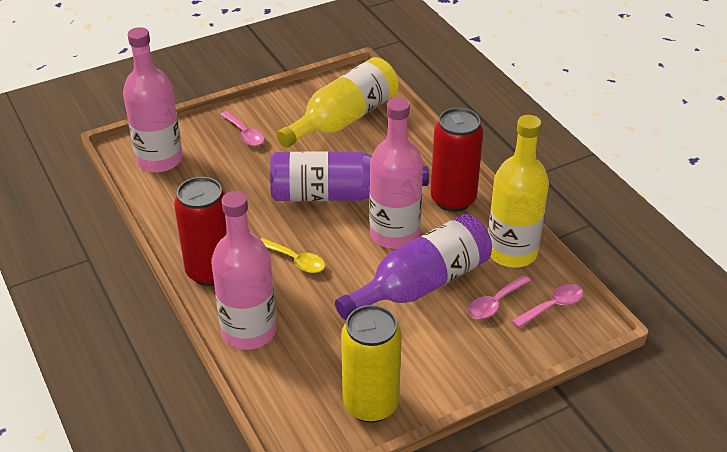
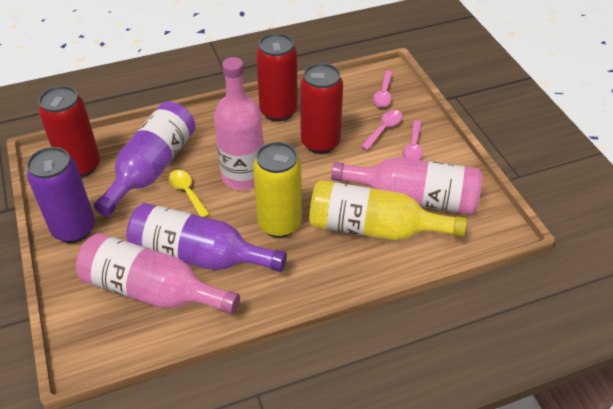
purple can: 0 -> 1
red can: 2 -> 3
yellow bottle: 2 -> 1

